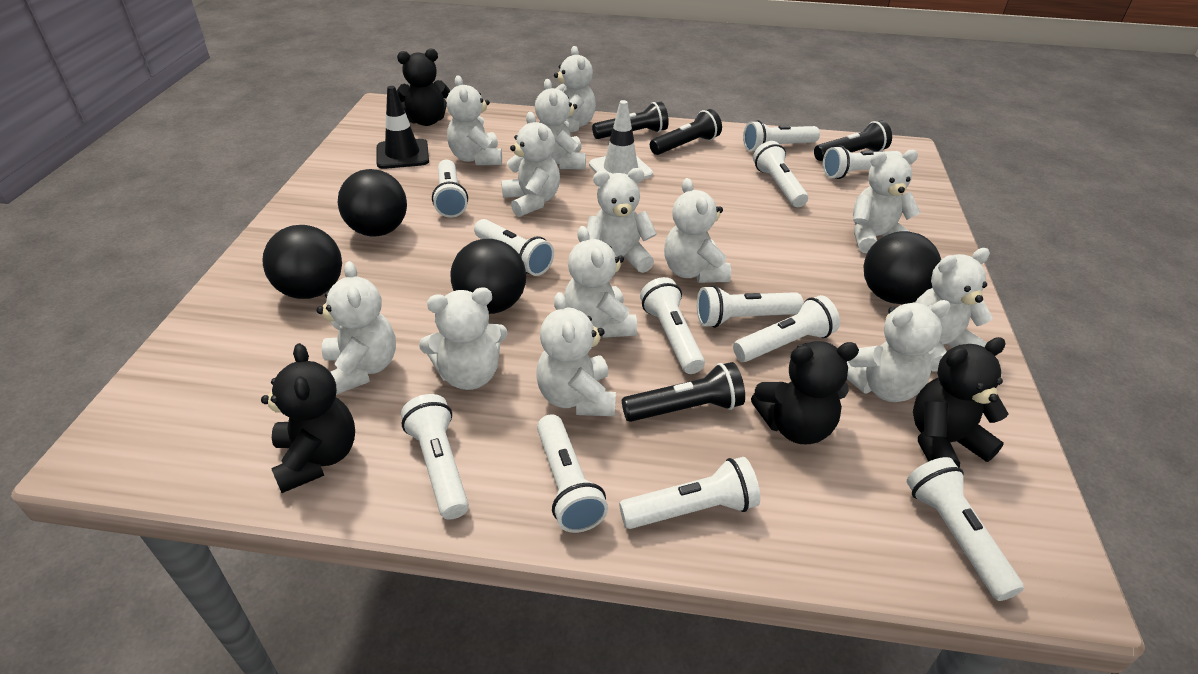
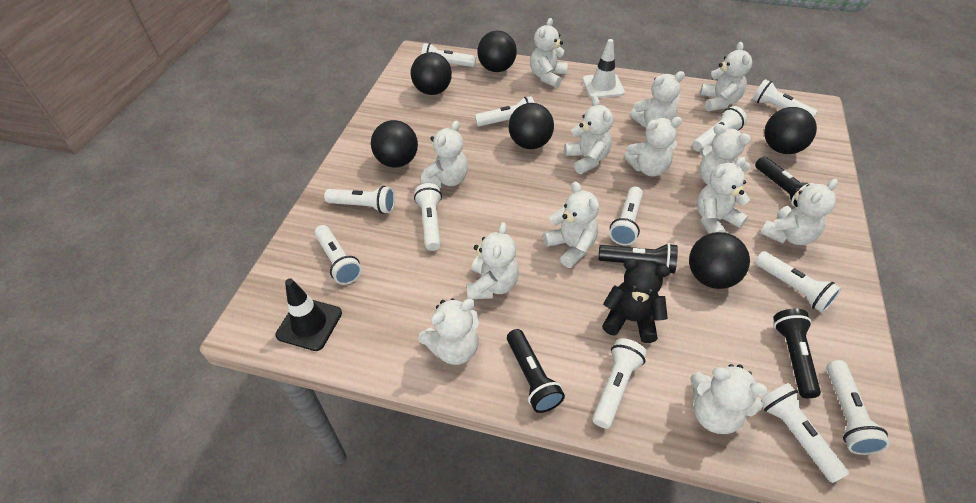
black ball: 4 -> 6
black teddy bear: 4 -> 1

